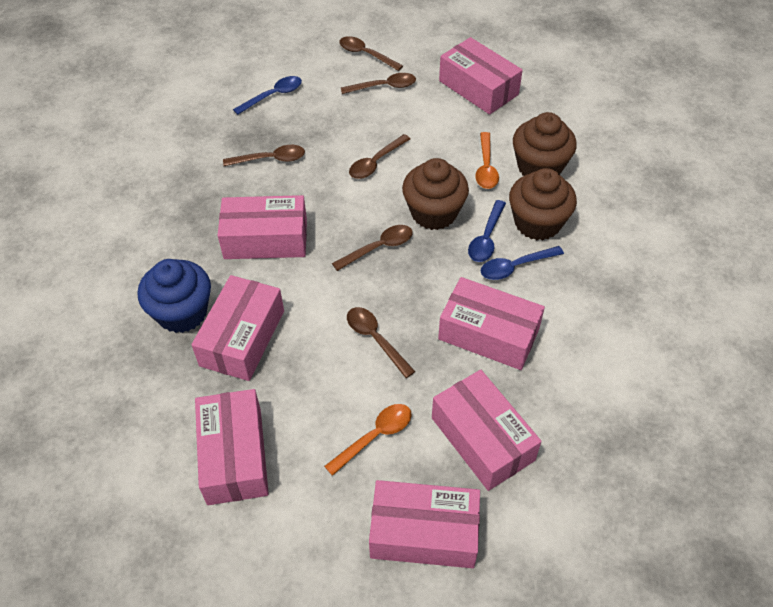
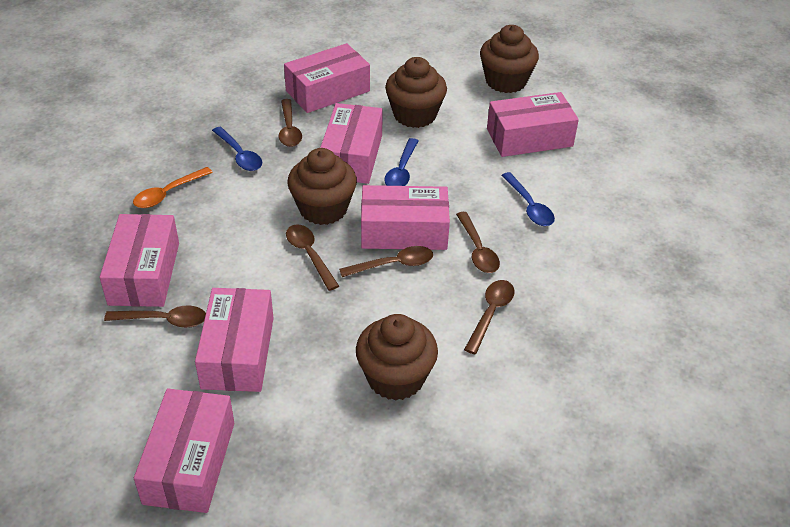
blue cupcake: 1 -> 0
brown cupcake: 3 -> 4
orange spoon: 2 -> 1

